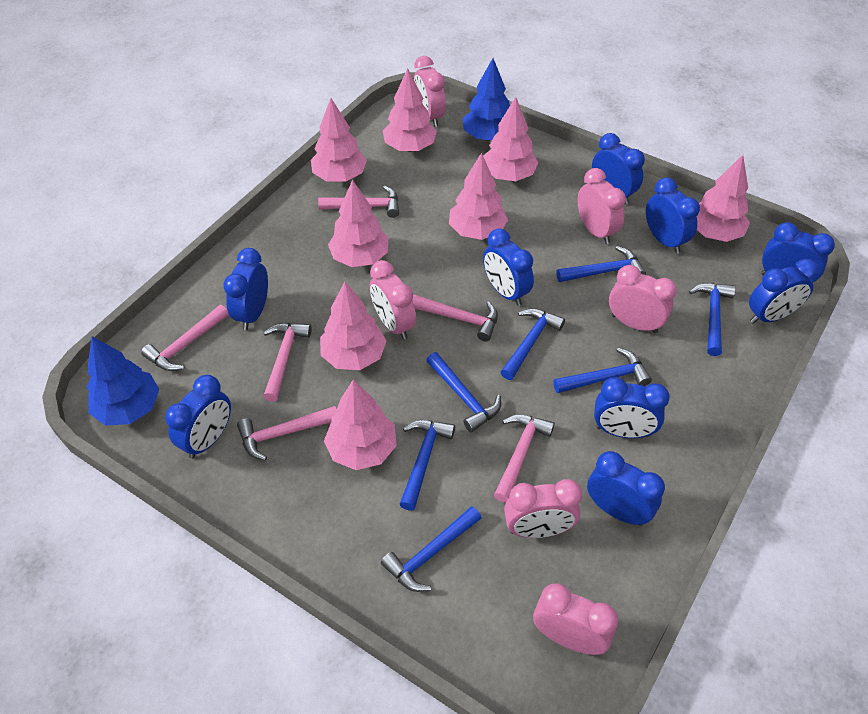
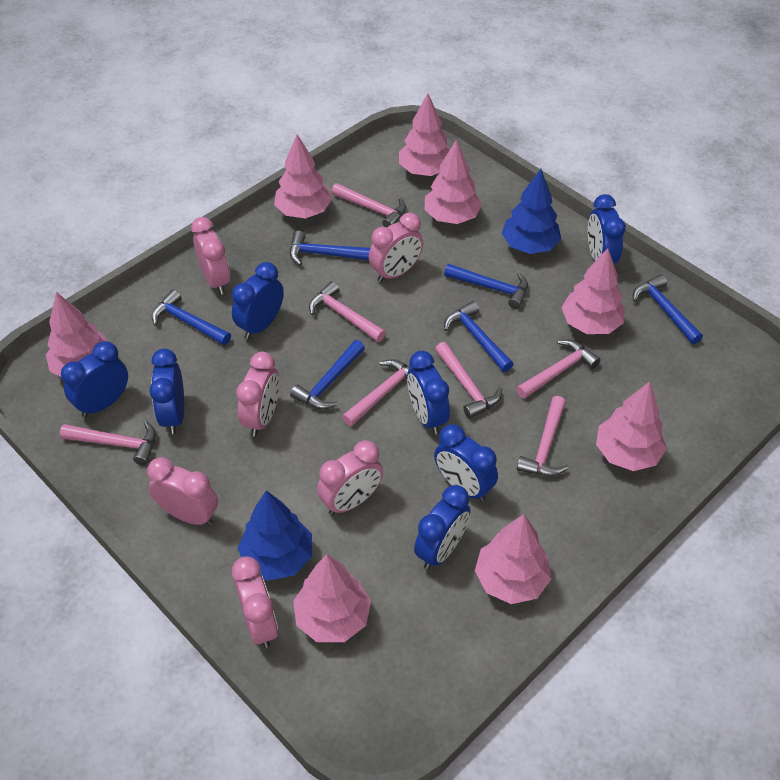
blue clock: 9 -> 7
blue hammer: 7 -> 6
pink hammer: 6 -> 7

